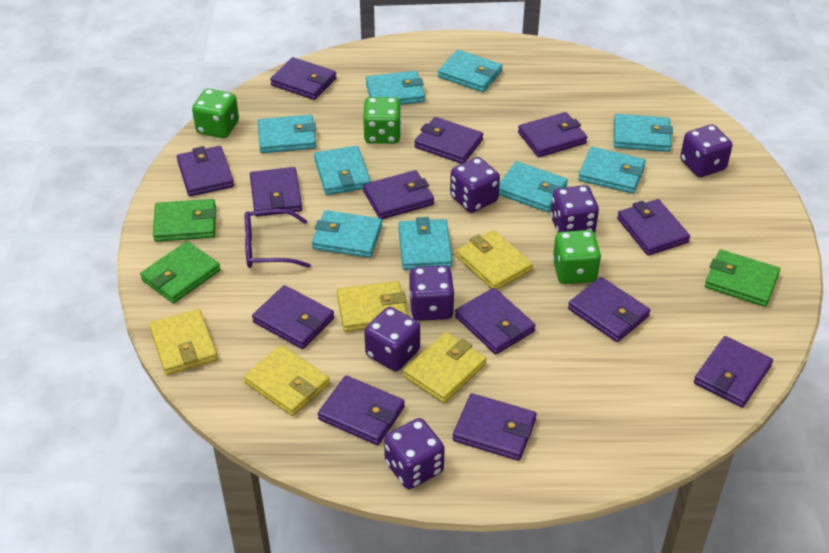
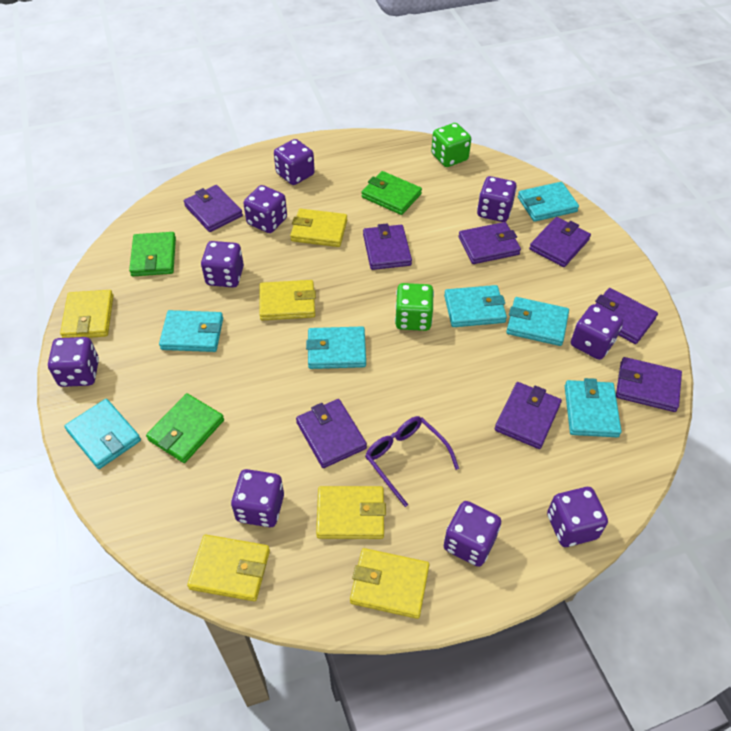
green dice: 3 -> 2
purple dice: 6 -> 9
purple wallet: 13 -> 8
turquoise wallet: 9 -> 7
yellow wallet: 5 -> 6

